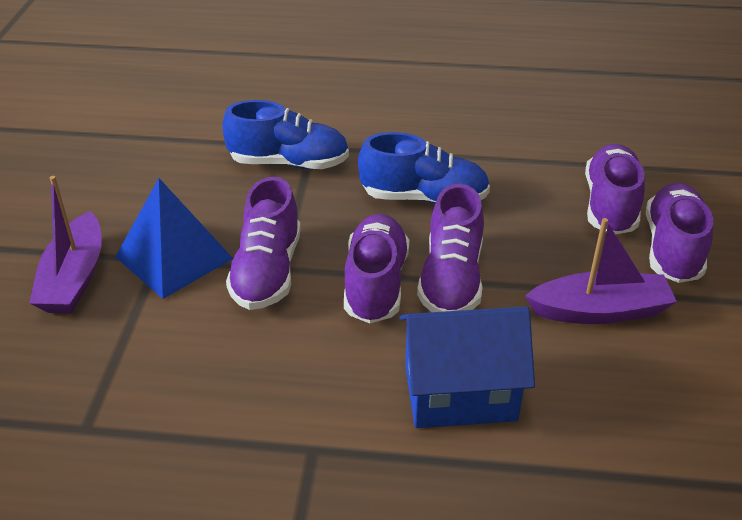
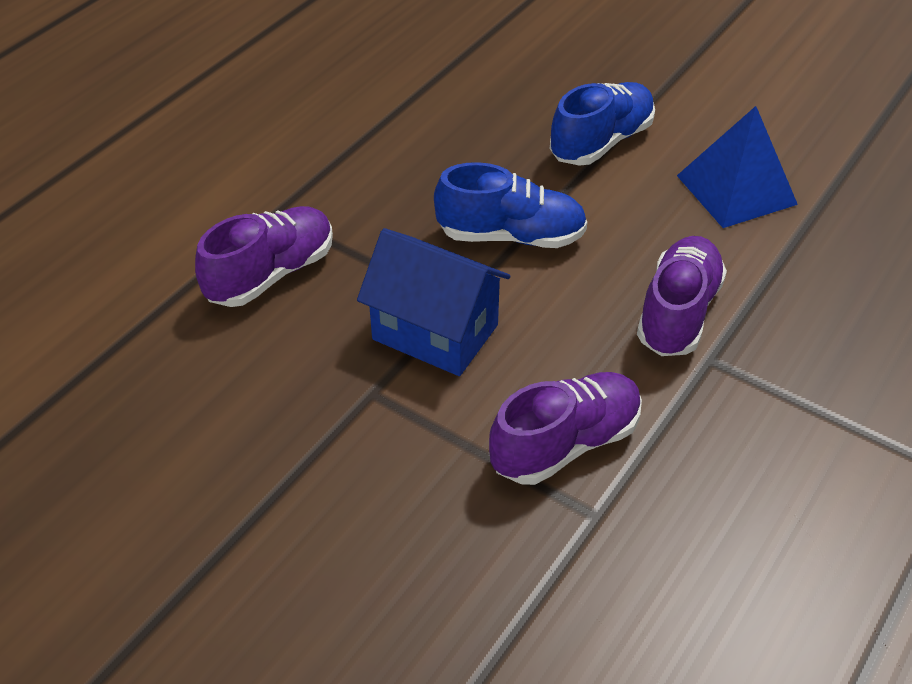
purple boat: 2 -> 0
purple shoe: 5 -> 3

